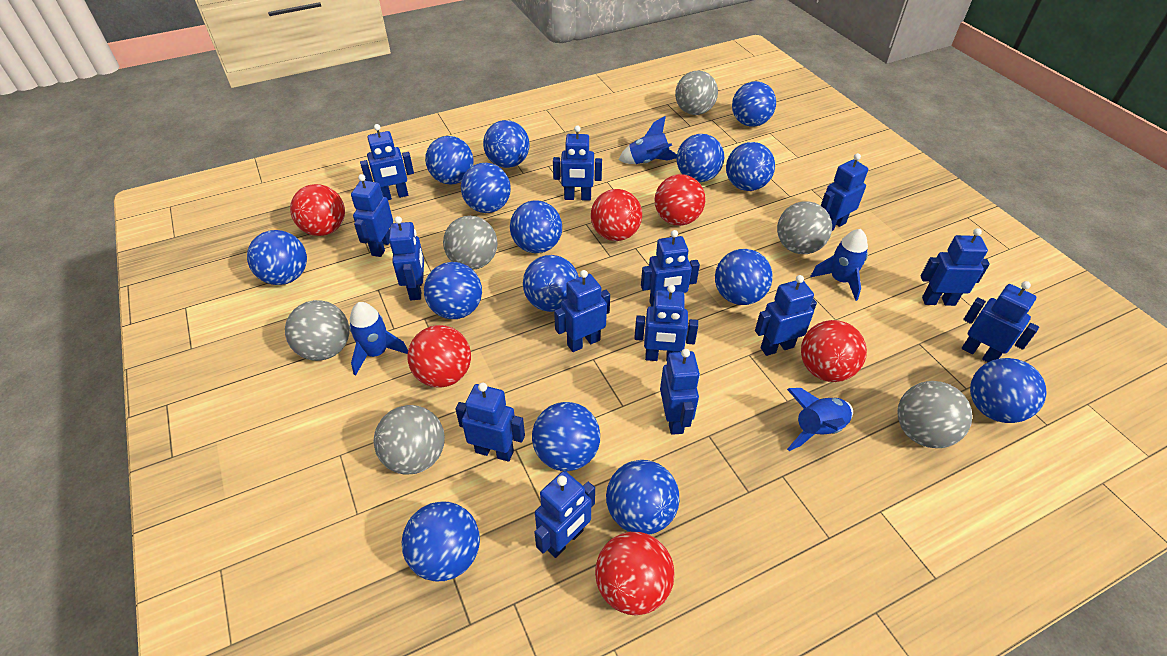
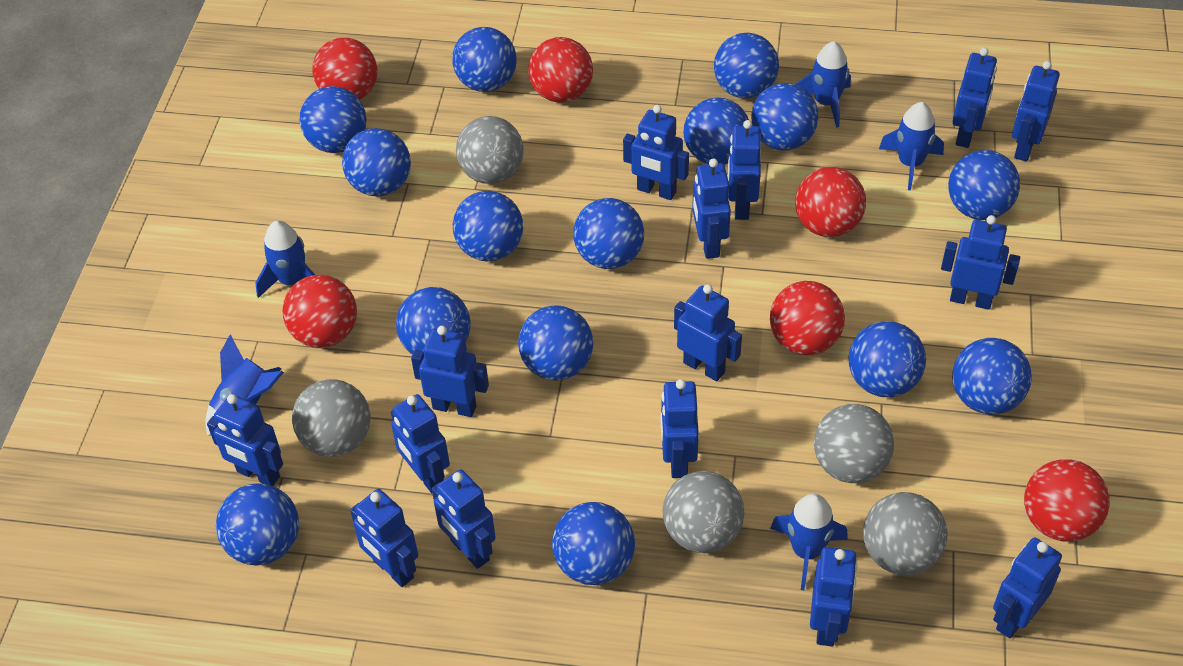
blue robot: 14 -> 15
blue rocket: 4 -> 5
grey ball: 6 -> 5

